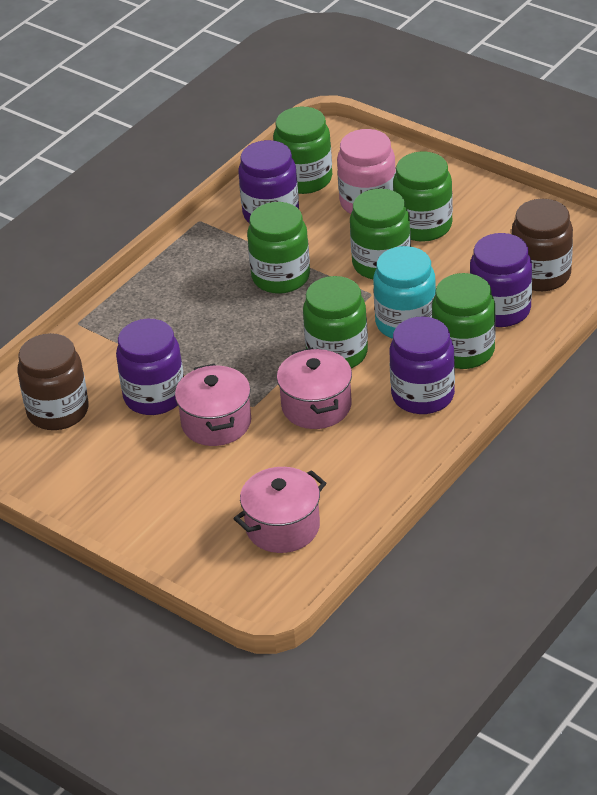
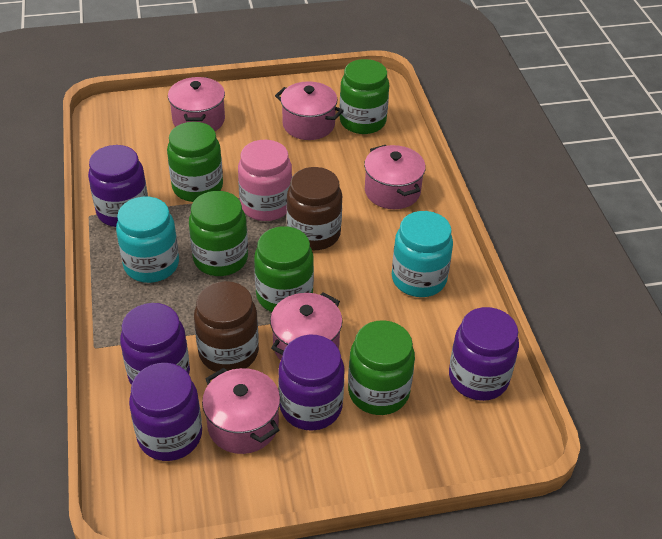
green jar: 6 -> 5
pink pot: 3 -> 5
purple jar: 4 -> 5
turquoise jar: 1 -> 2

